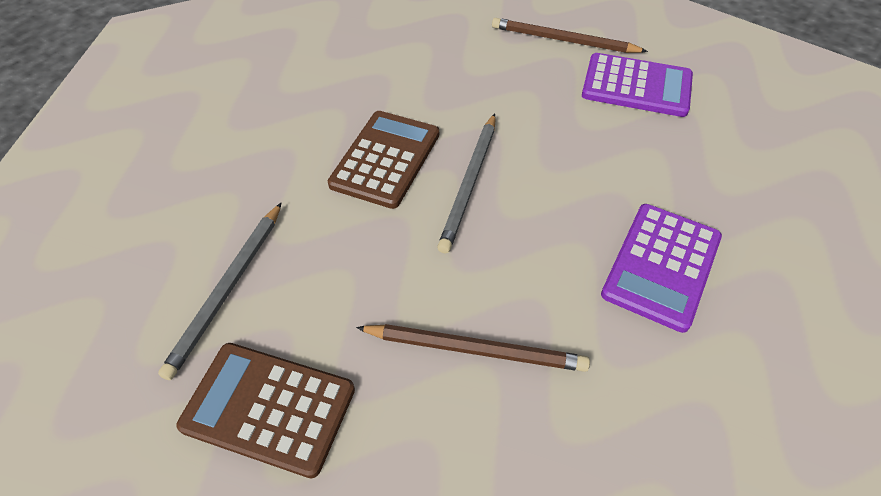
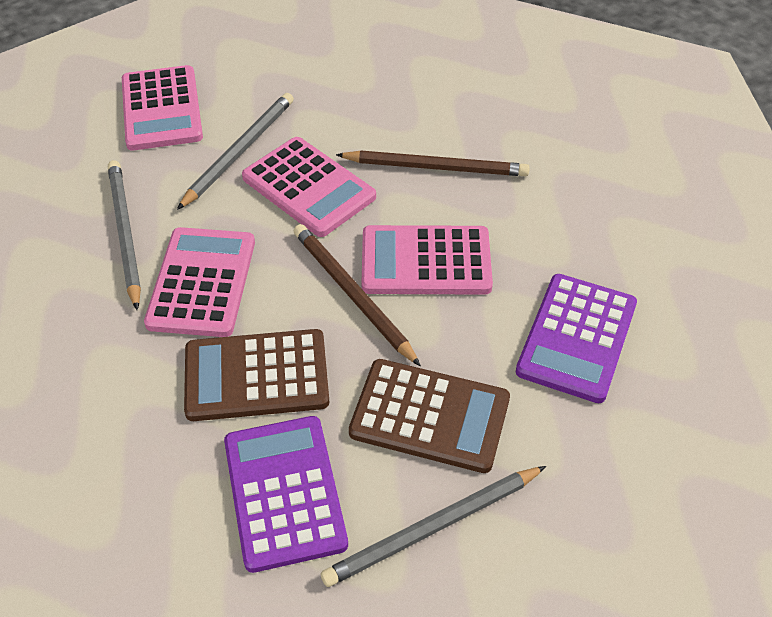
grey pencil: 2 -> 3
pink calculator: 0 -> 4

